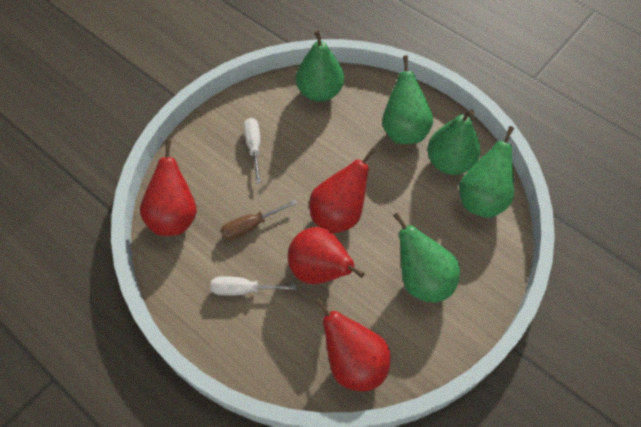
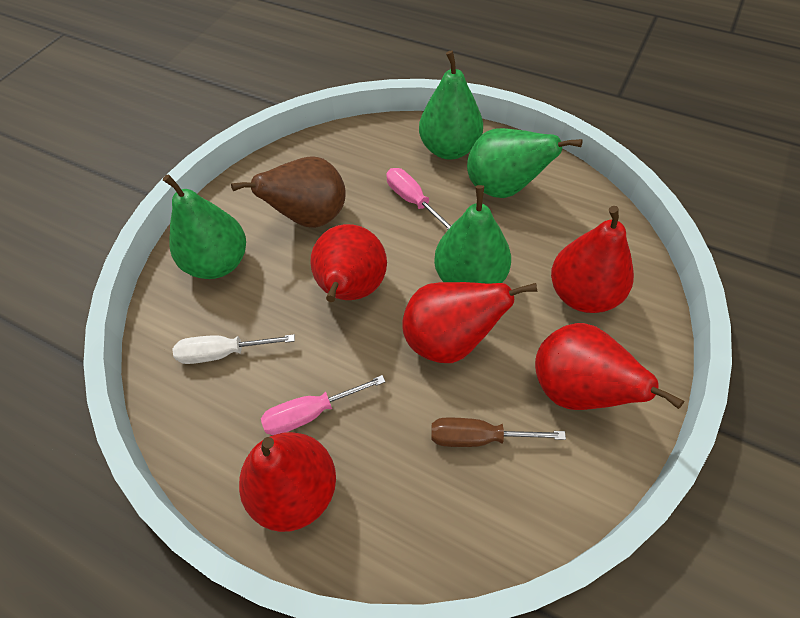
brown pear: 0 -> 1
green pear: 5 -> 4
pink screwdriver: 0 -> 2
red pear: 4 -> 5
white screwdriver: 2 -> 1

